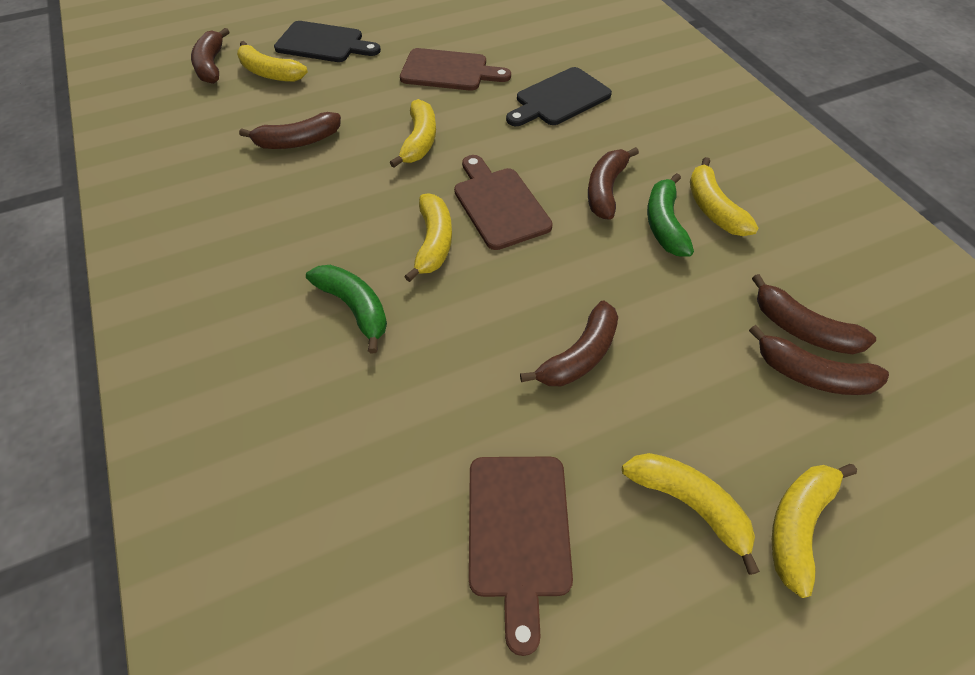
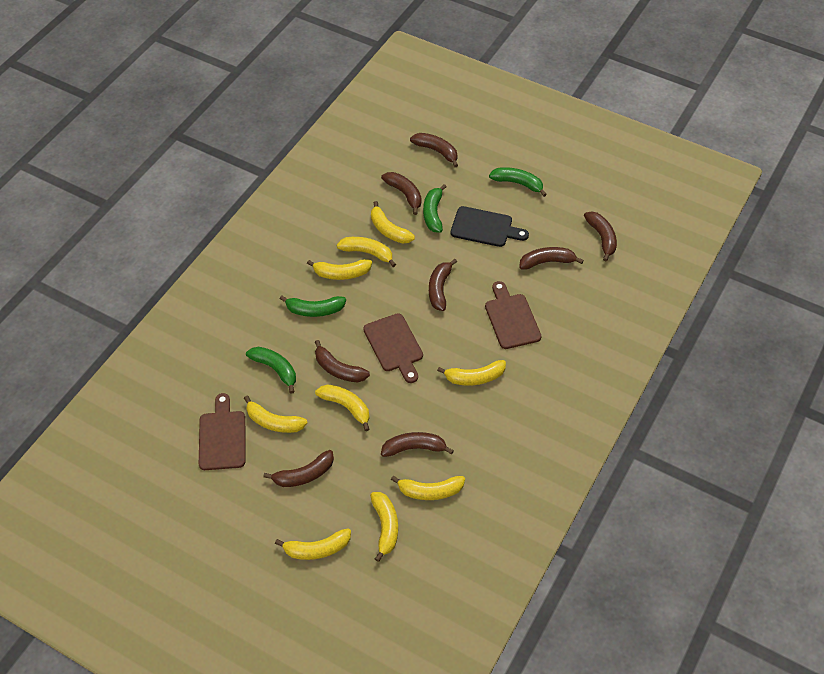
black cutting board: 2 -> 1
brown banana: 6 -> 8
green banana: 2 -> 4
yellow banana: 6 -> 9

